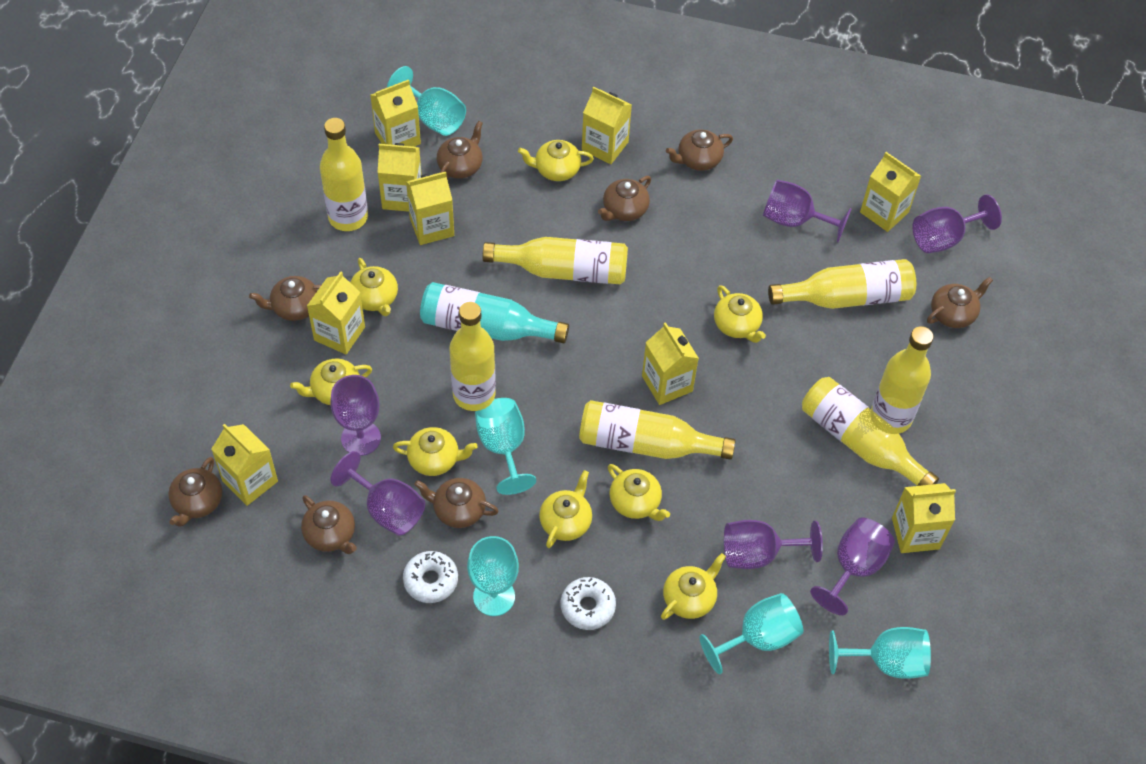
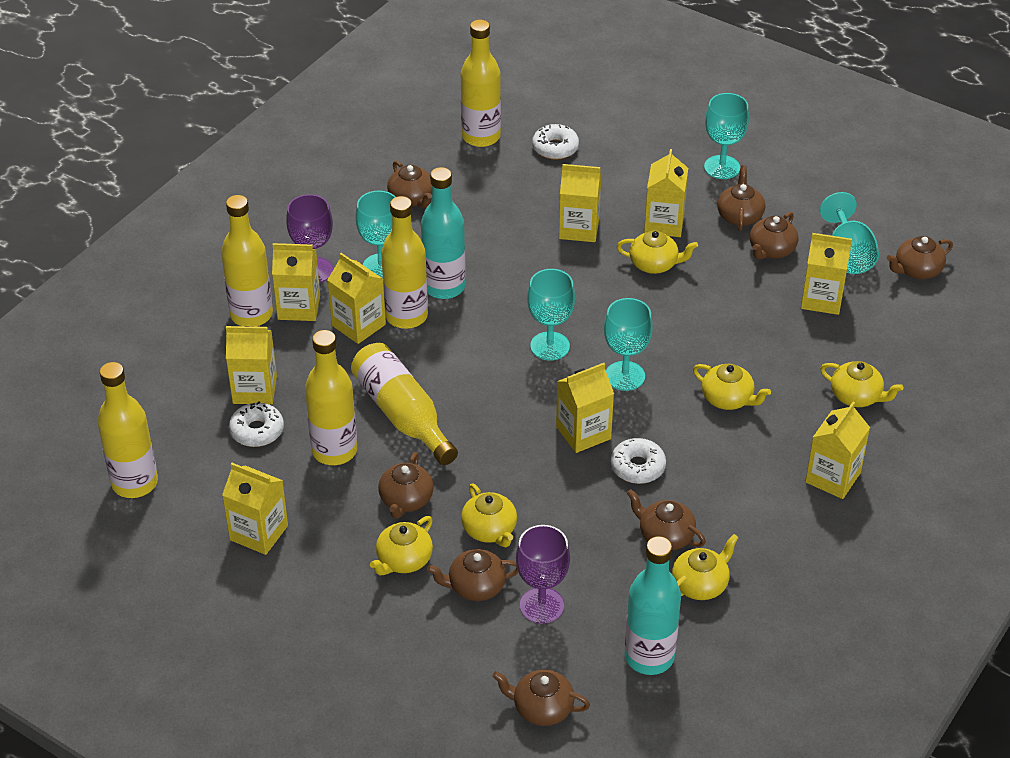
purple goblet: 6 -> 2
turquoise bottle: 1 -> 2
white donut: 2 -> 3
yellow bottle: 7 -> 6
yellow teapot: 8 -> 6

